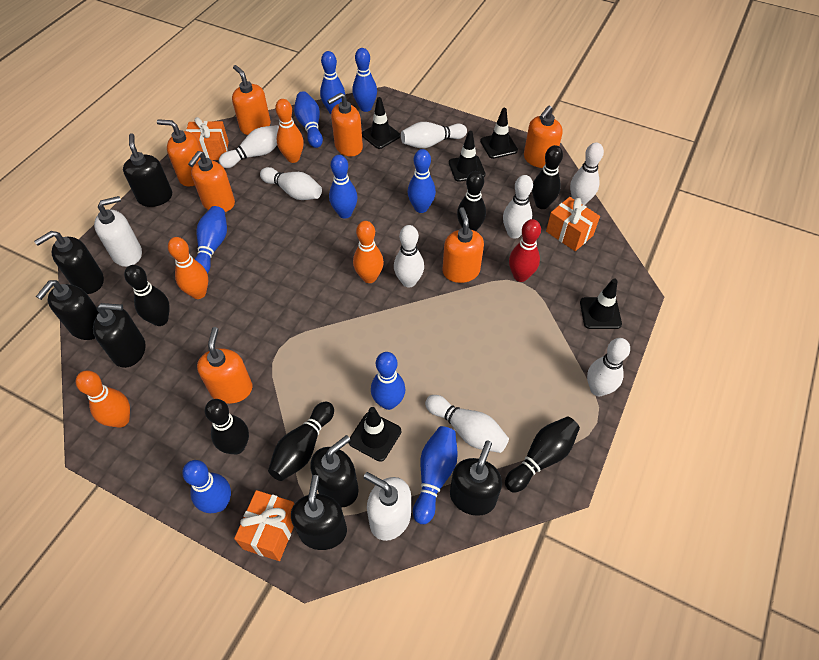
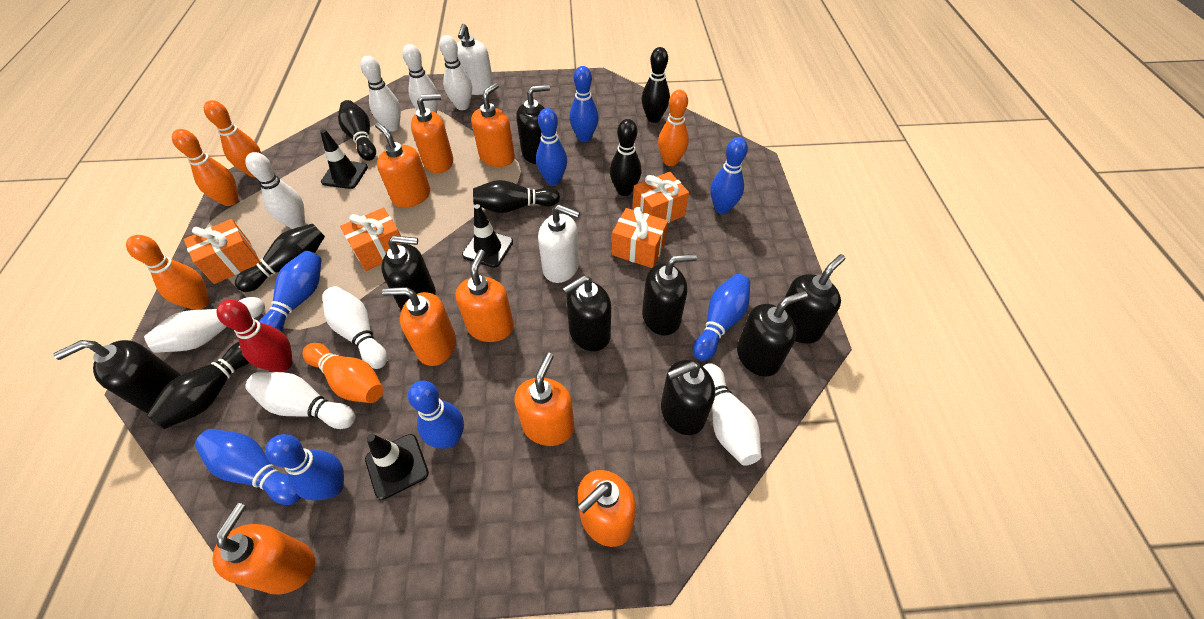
black soap dispenser: 7 -> 8
black traffic cone: 5 -> 3
blue bowling pin: 9 -> 8
orange bowling pin: 4 -> 5
orange gift: 3 -> 4
orange soap dispenser: 7 -> 8

